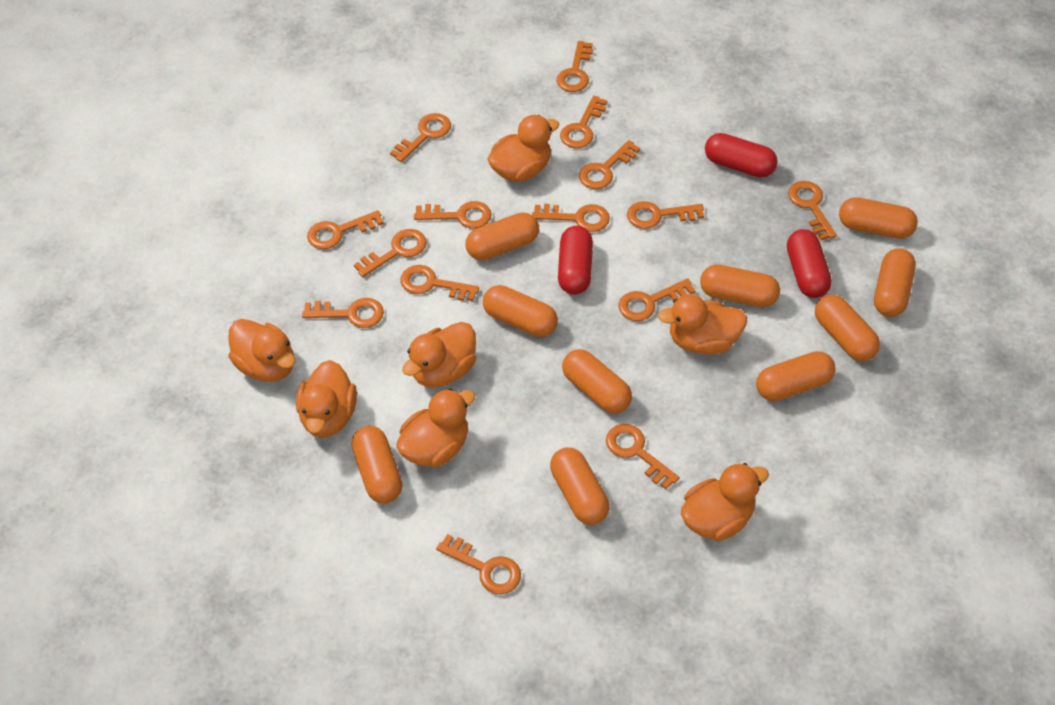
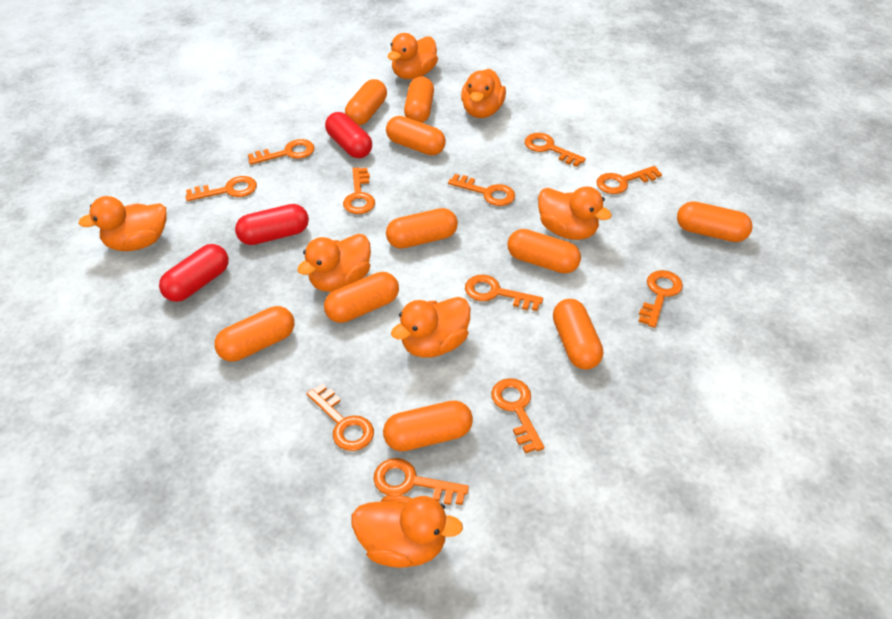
orange key: 15 -> 11

